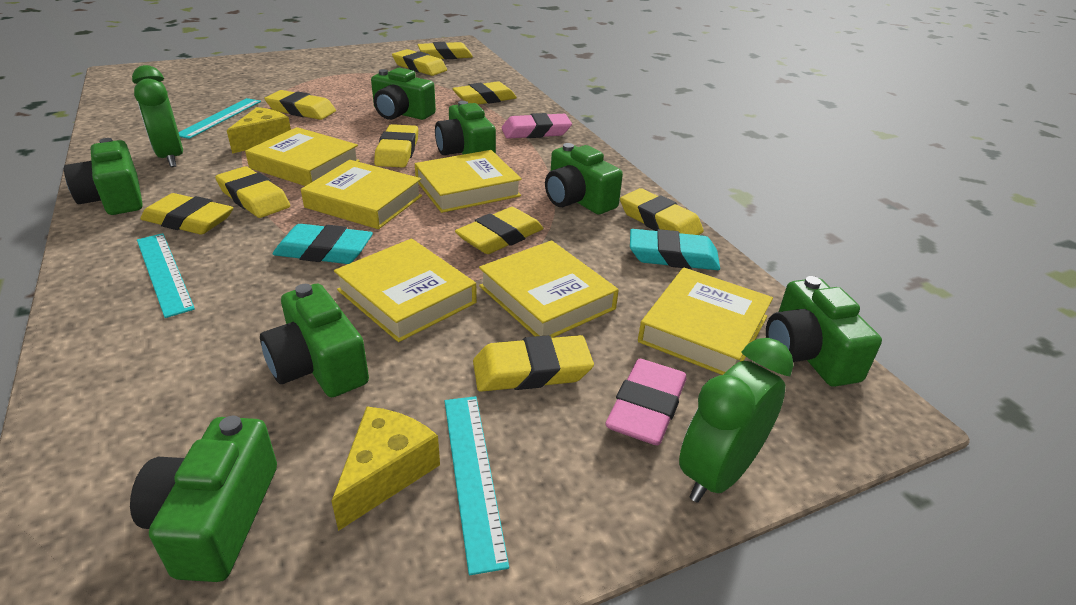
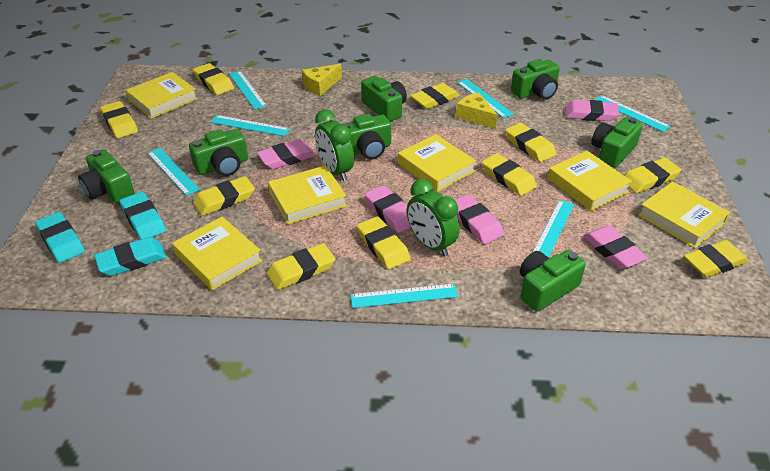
pink eraser: 2 -> 5
turquoise eraser: 2 -> 3
turquoise ruler: 3 -> 7

